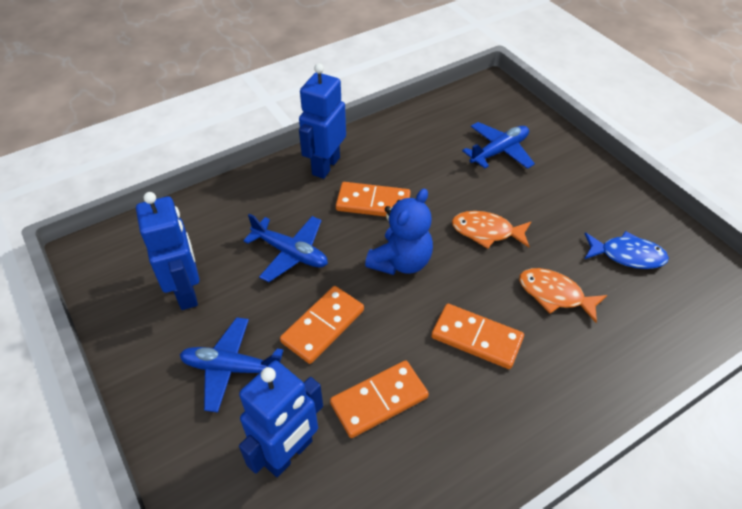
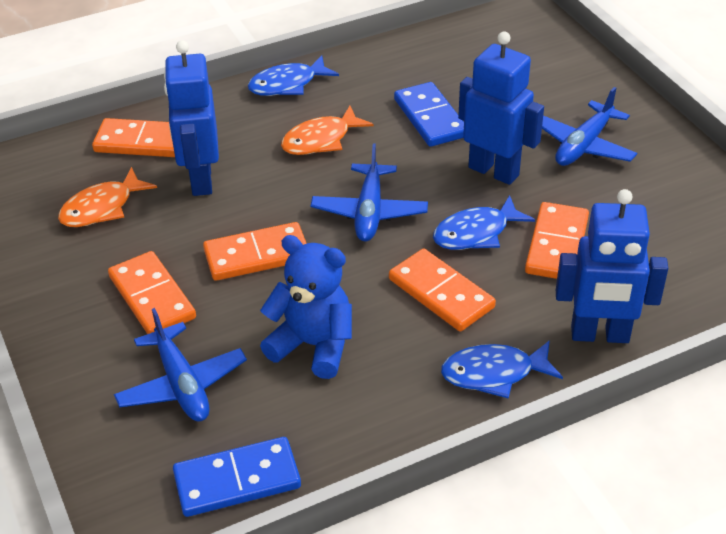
blue domino: 0 -> 2
blue fish: 1 -> 3
orange domino: 4 -> 5

